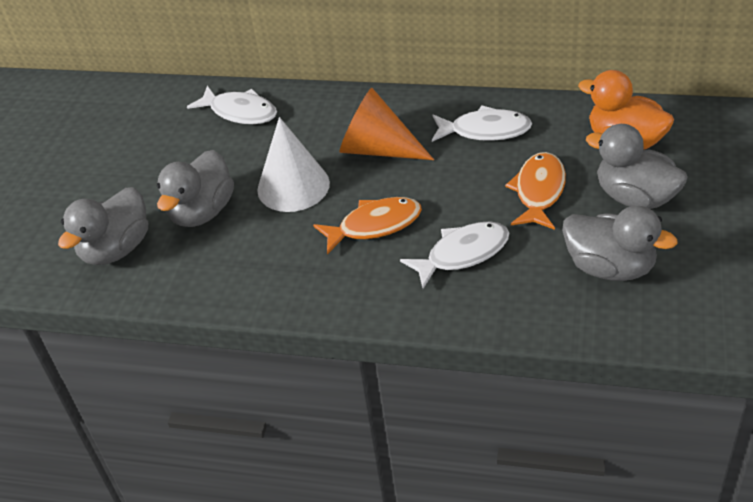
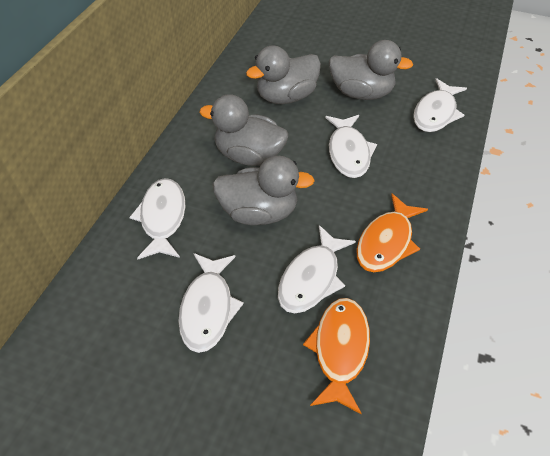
orange cone: 1 -> 0
orange duck: 1 -> 0
white cone: 1 -> 0
white fish: 3 -> 5

